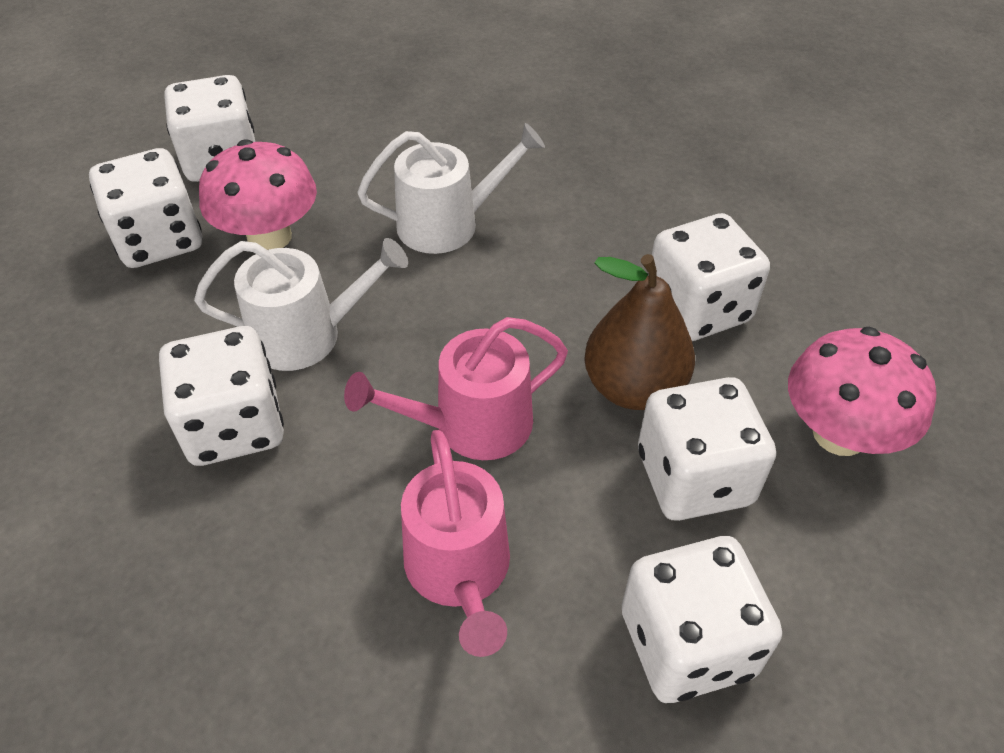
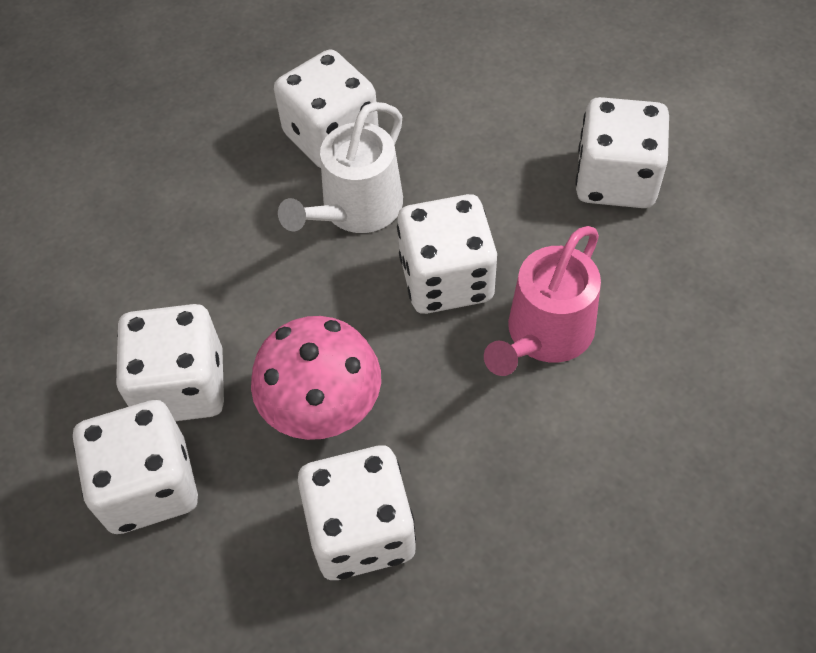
brown pear: 1 -> 0
pink mushroom: 2 -> 1
pink watering can: 2 -> 1
white watering can: 2 -> 1

